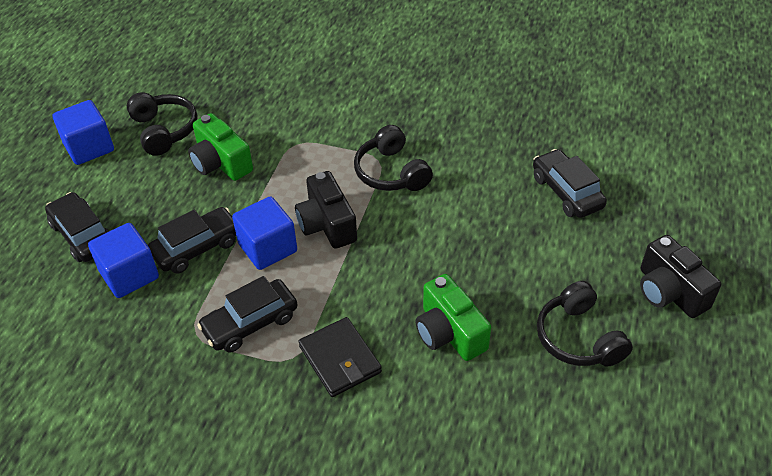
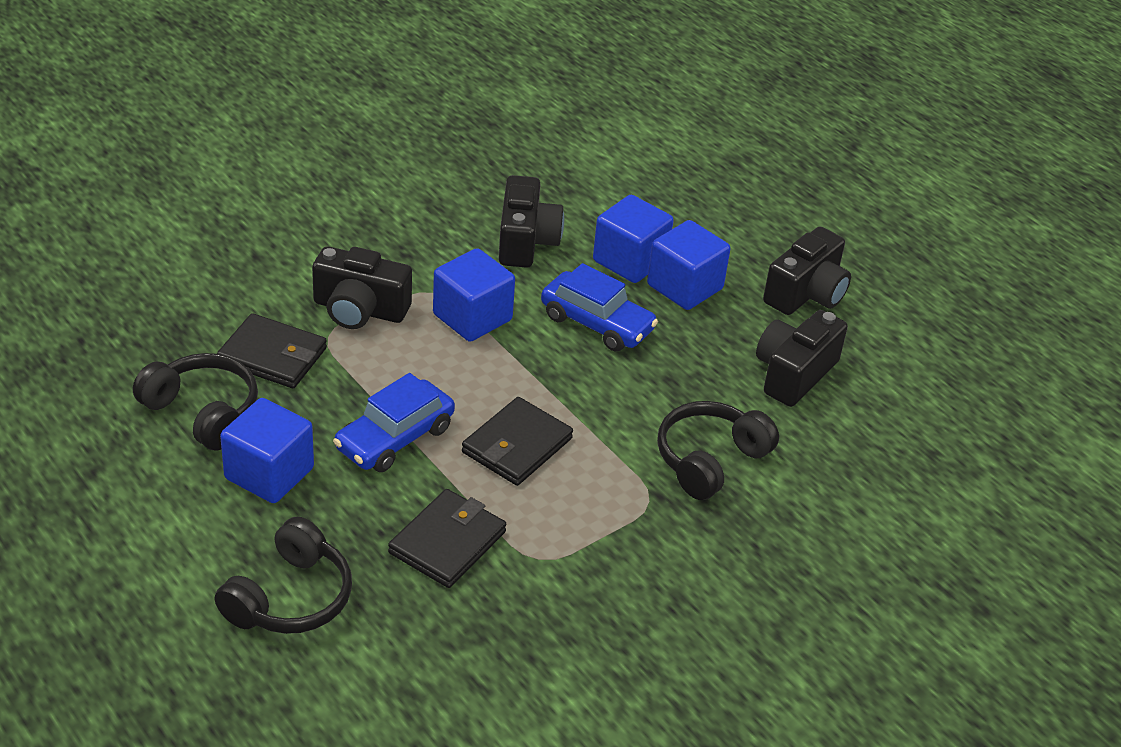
black camera: 2 -> 4
black car: 4 -> 0
black wallet: 1 -> 3
blue car: 0 -> 2
blue cube: 3 -> 4
green camera: 2 -> 0

